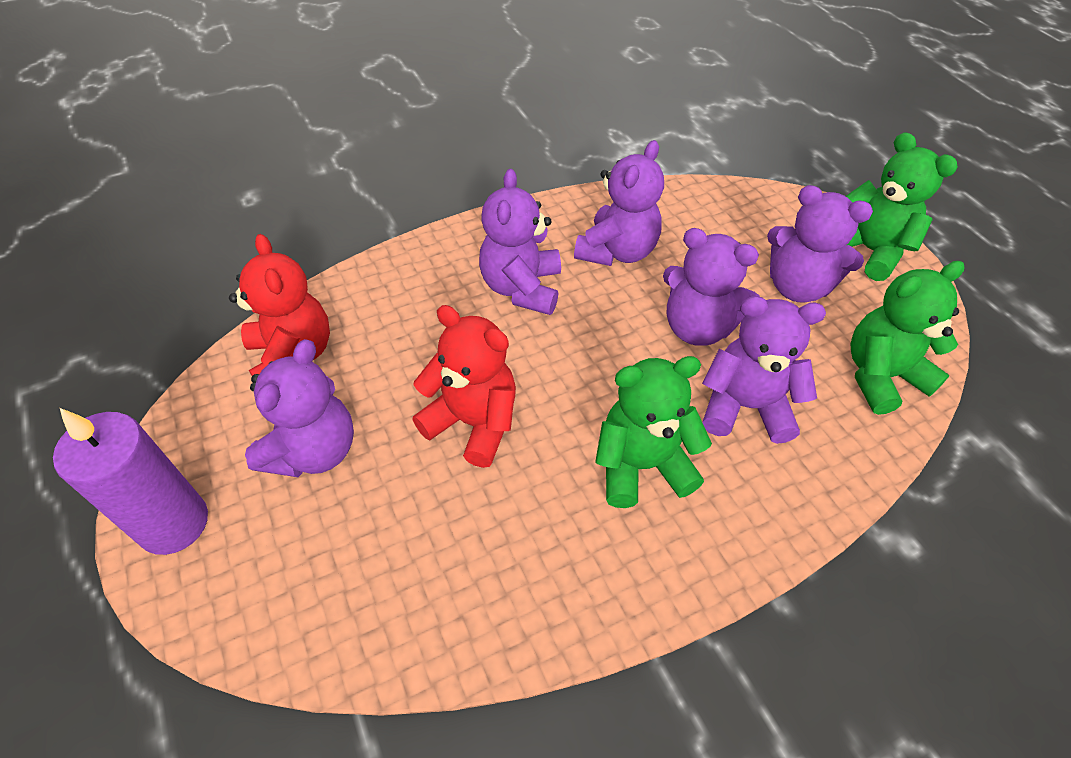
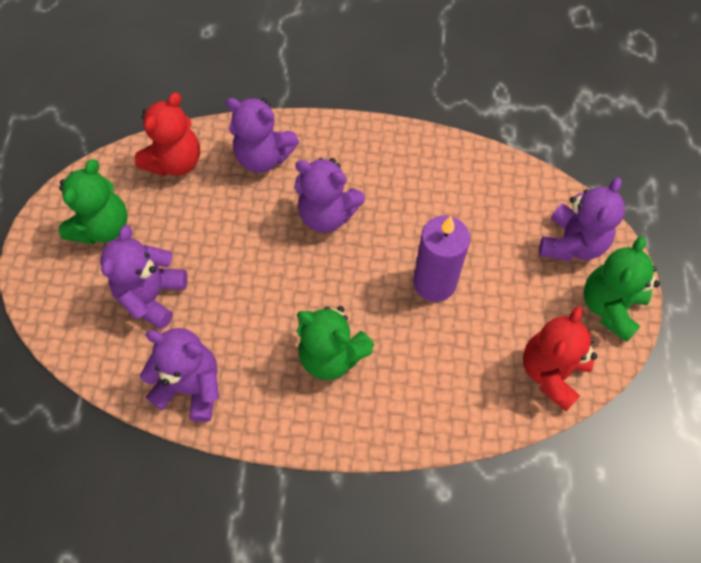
purple teddy bear: 6 -> 5

